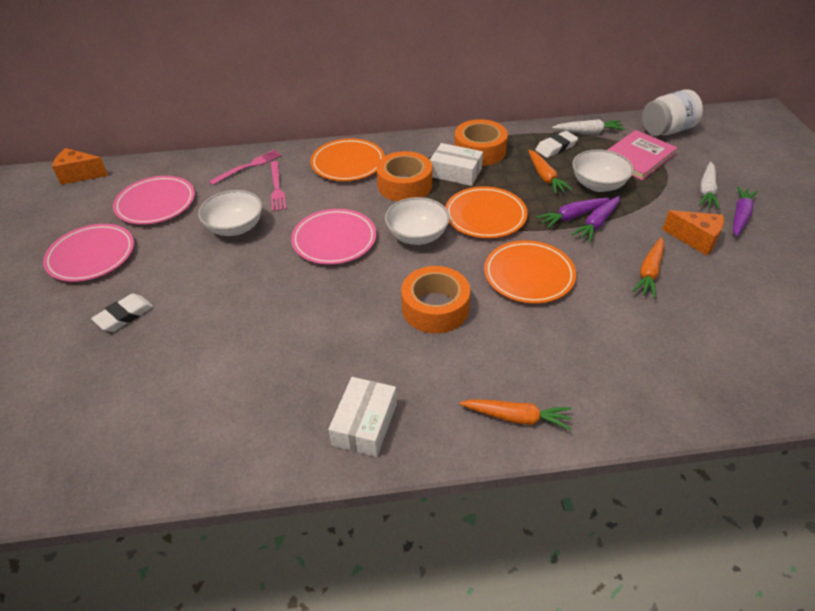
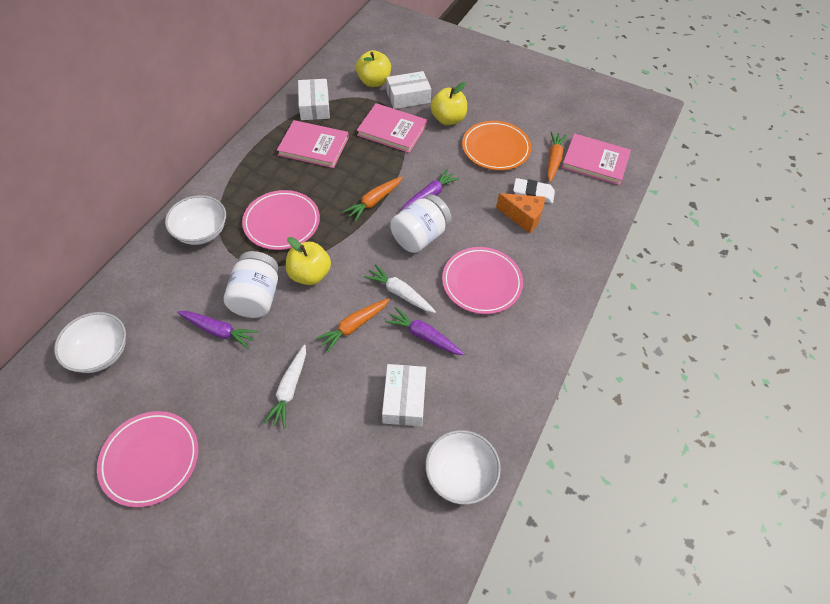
orange cheese: 2 -> 1
orange plate: 3 -> 1
orange tape: 3 -> 0
pink book: 1 -> 3
pink fork: 2 -> 0
white box: 2 -> 3
white eraser: 2 -> 1
white jar: 1 -> 2
yellow apple: 0 -> 3

